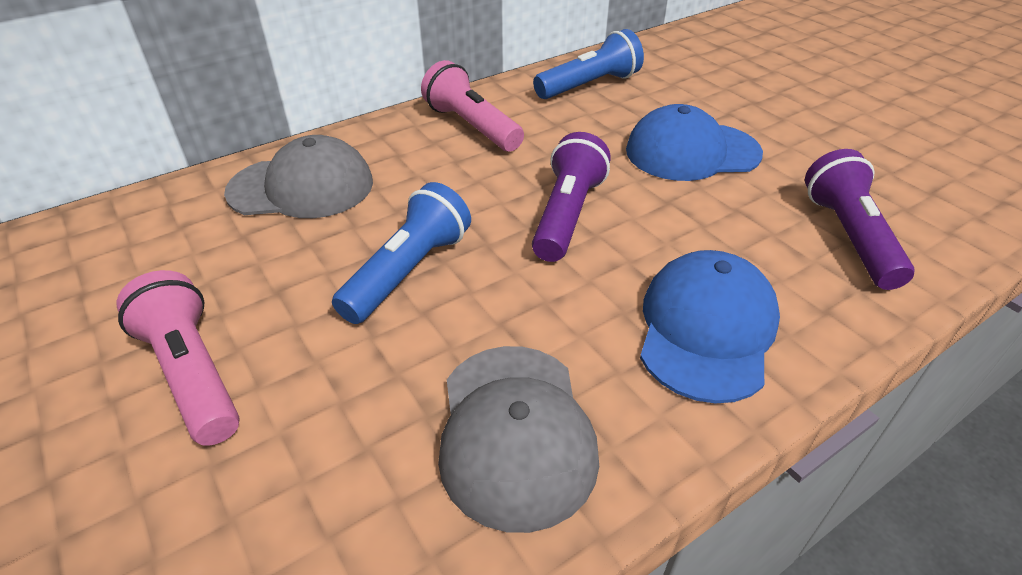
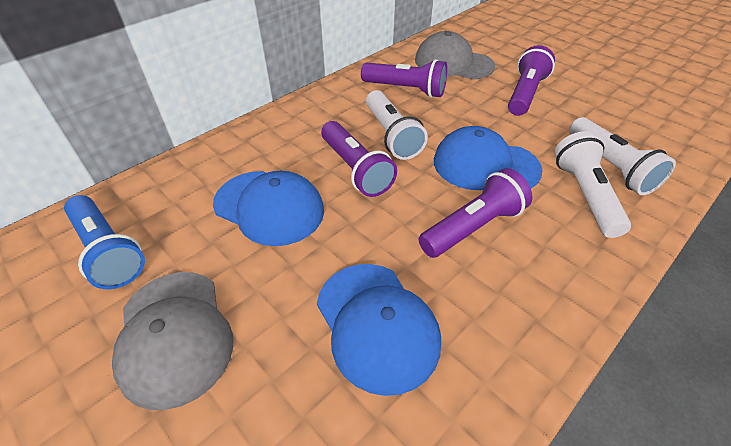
blue cap: 2 -> 3
blue flashlight: 2 -> 1
pink flashlight: 2 -> 0
purple flashlight: 2 -> 4
white flashlight: 0 -> 3

